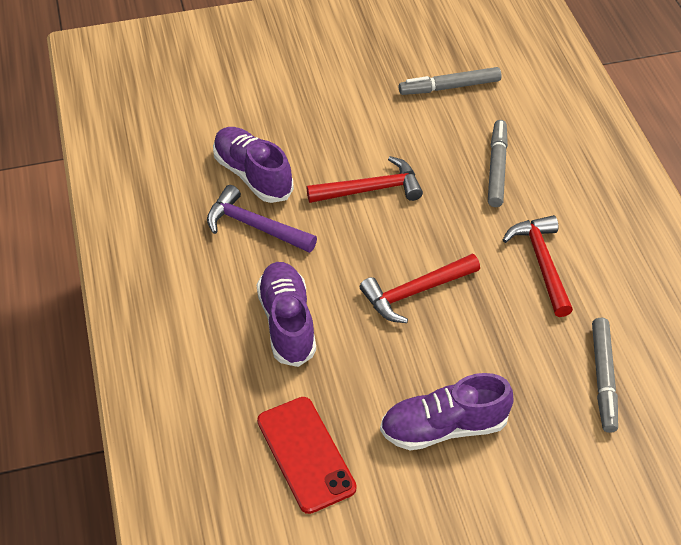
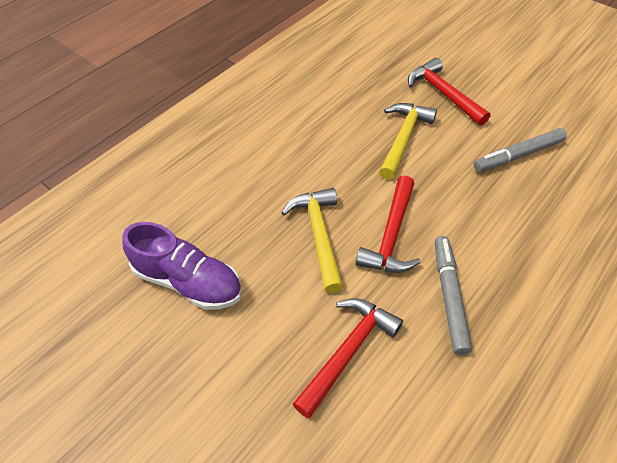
grey marker: 3 -> 2
purple hammer: 1 -> 0
purple shoe: 3 -> 1
red phone: 1 -> 0
yellow hammer: 0 -> 2

